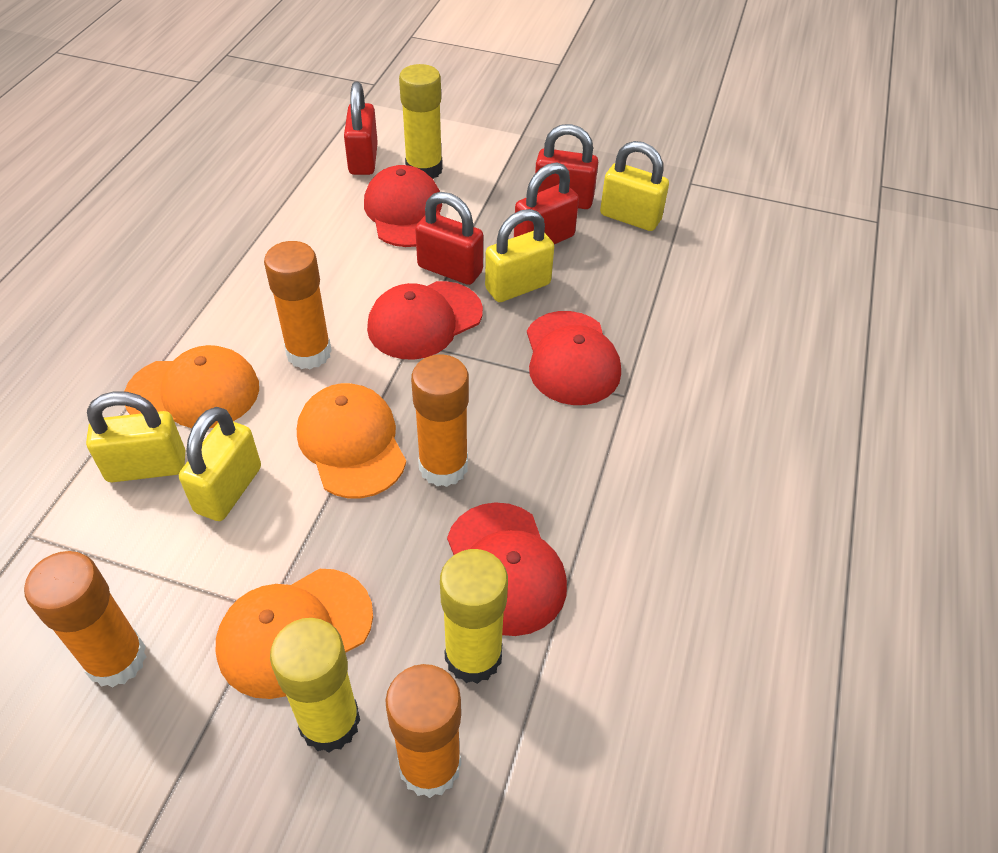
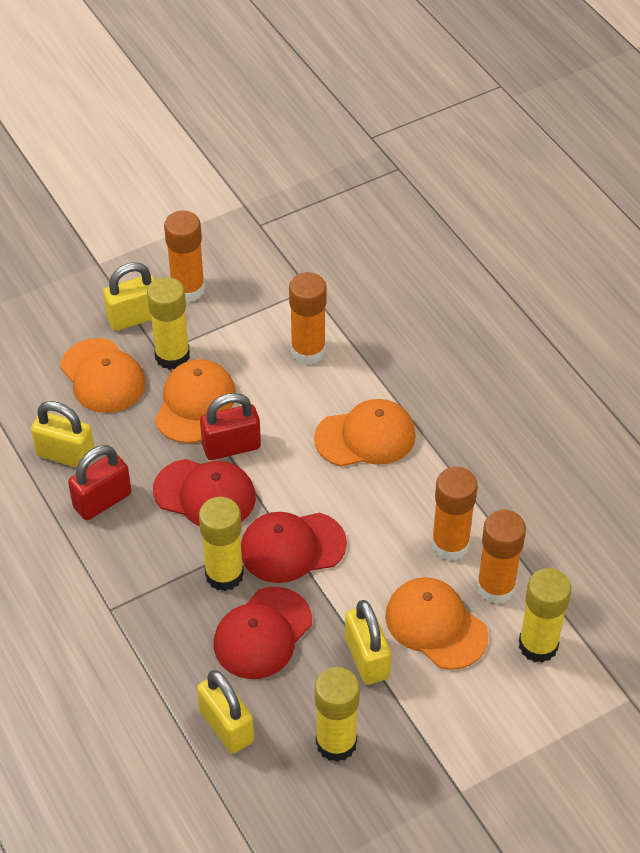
orange cap: 3 -> 4
red cap: 4 -> 3
red padlock: 4 -> 2
yellow glue stick: 3 -> 4

